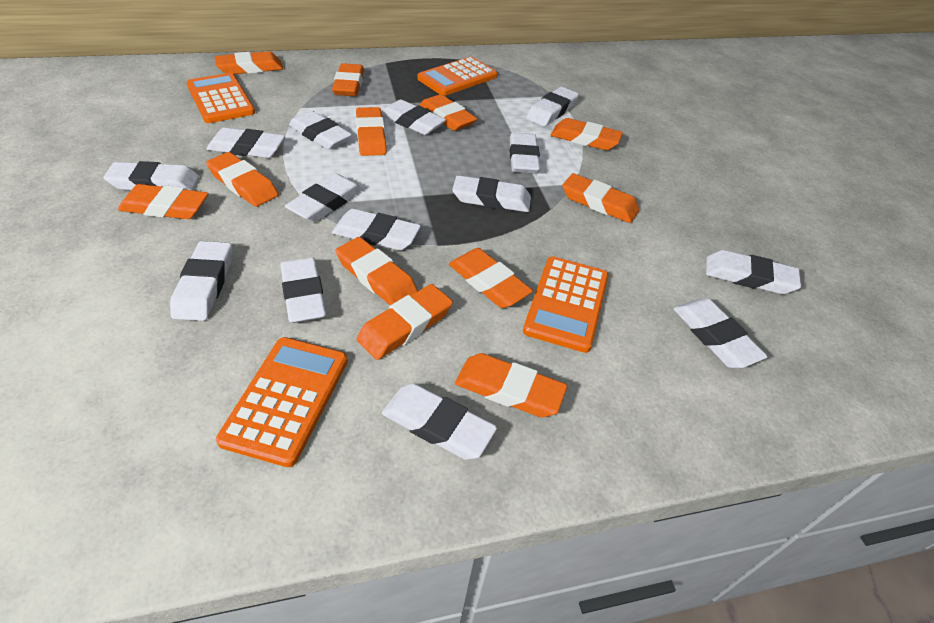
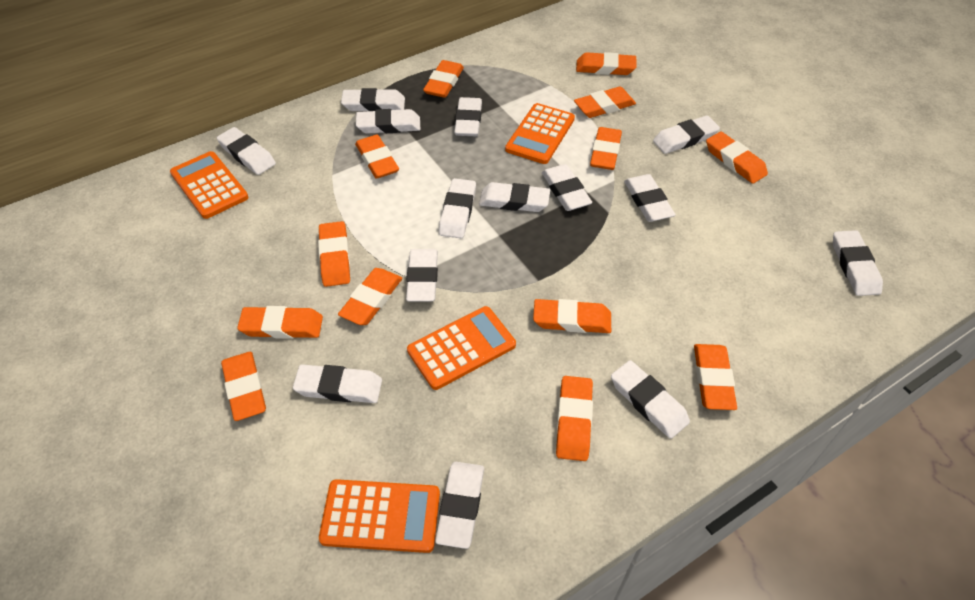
orange eraser: 12 -> 13

